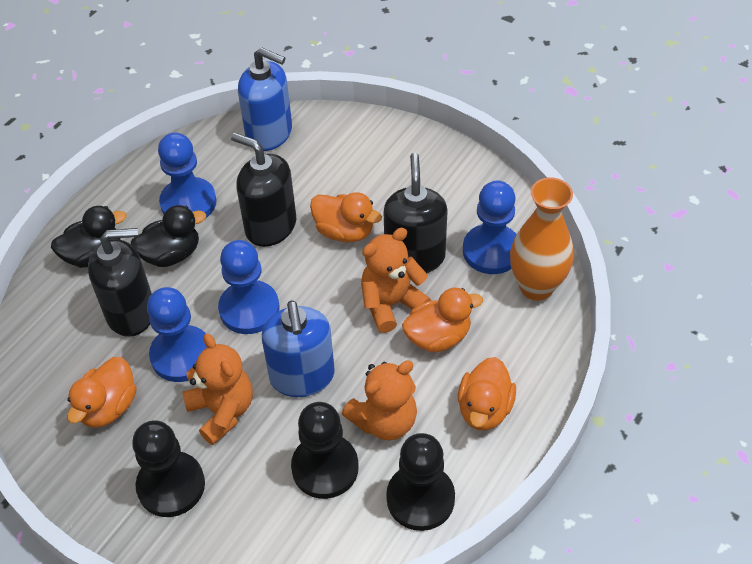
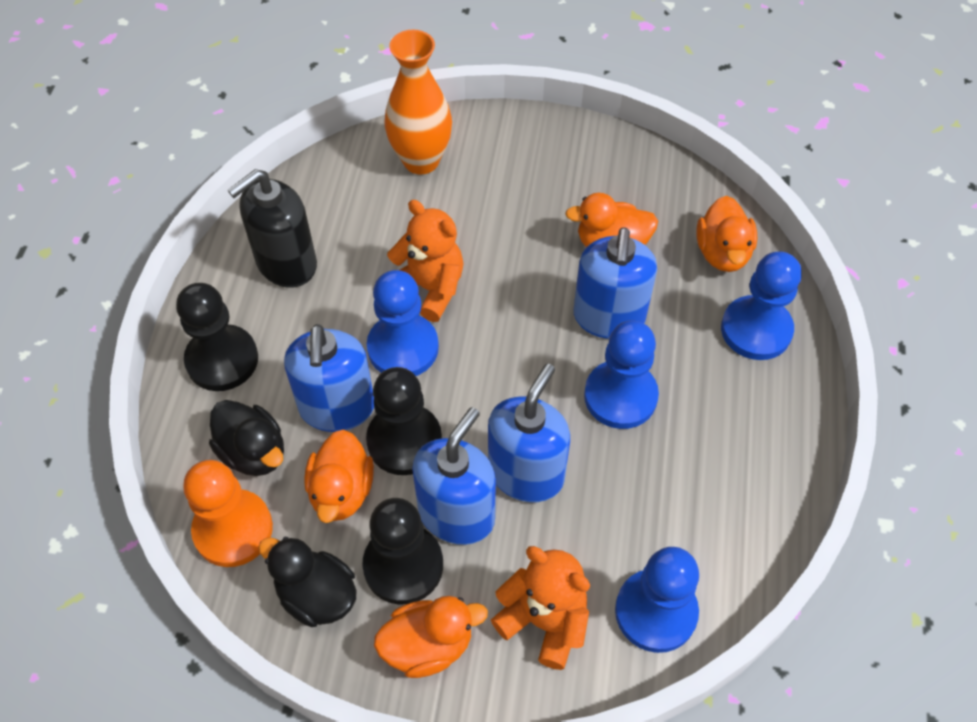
black soap dispenser: 3 -> 1
blue soap dispenser: 2 -> 4
orange pawn: 0 -> 1
orange teddy bear: 3 -> 2

